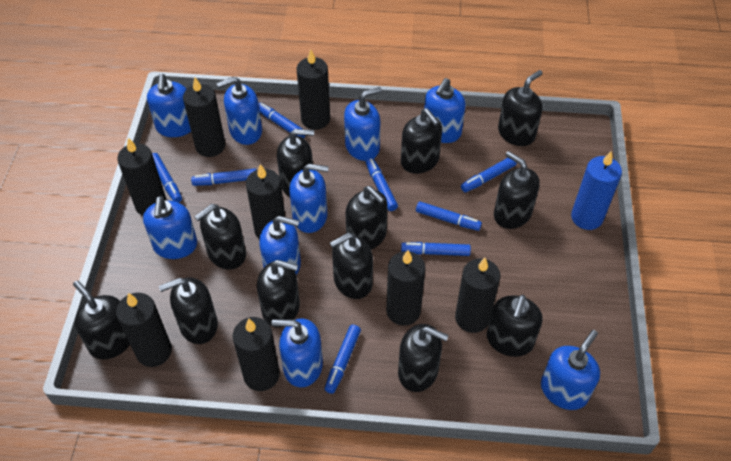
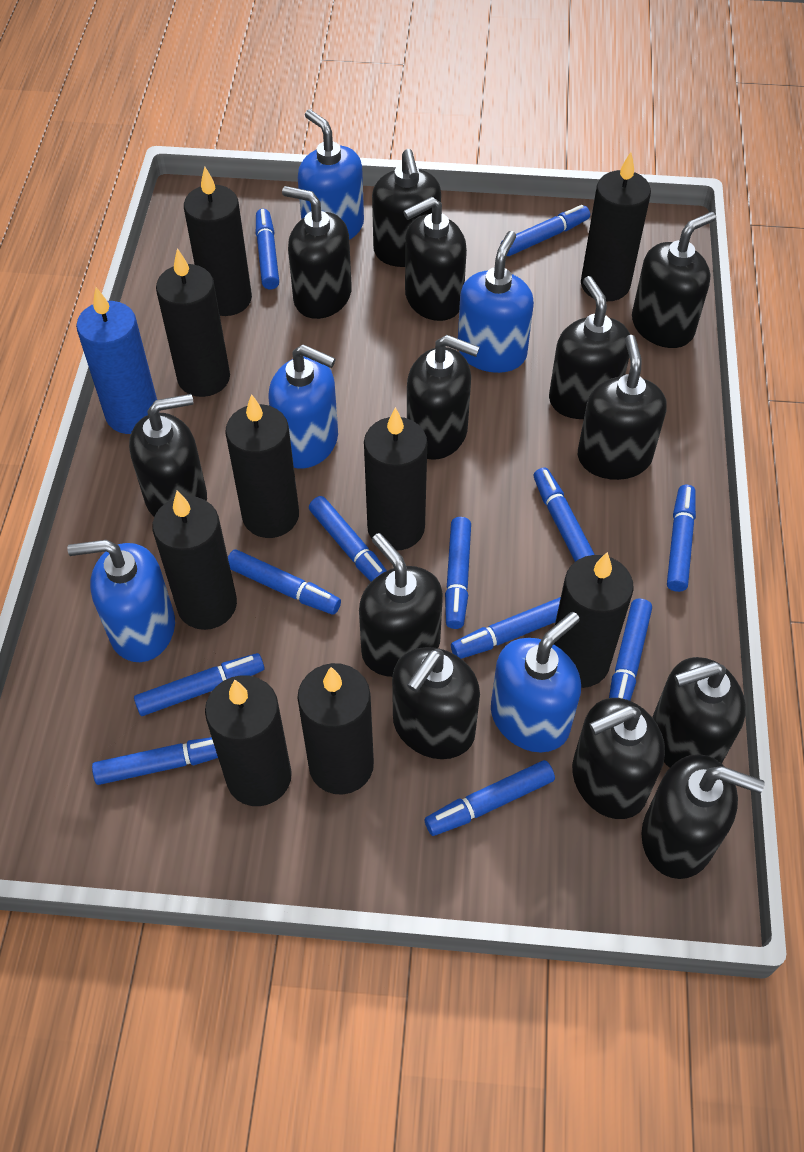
black candle: 8 -> 9
black soap dispenser: 12 -> 13
blue marker: 8 -> 12
blue soap dispenser: 9 -> 5

